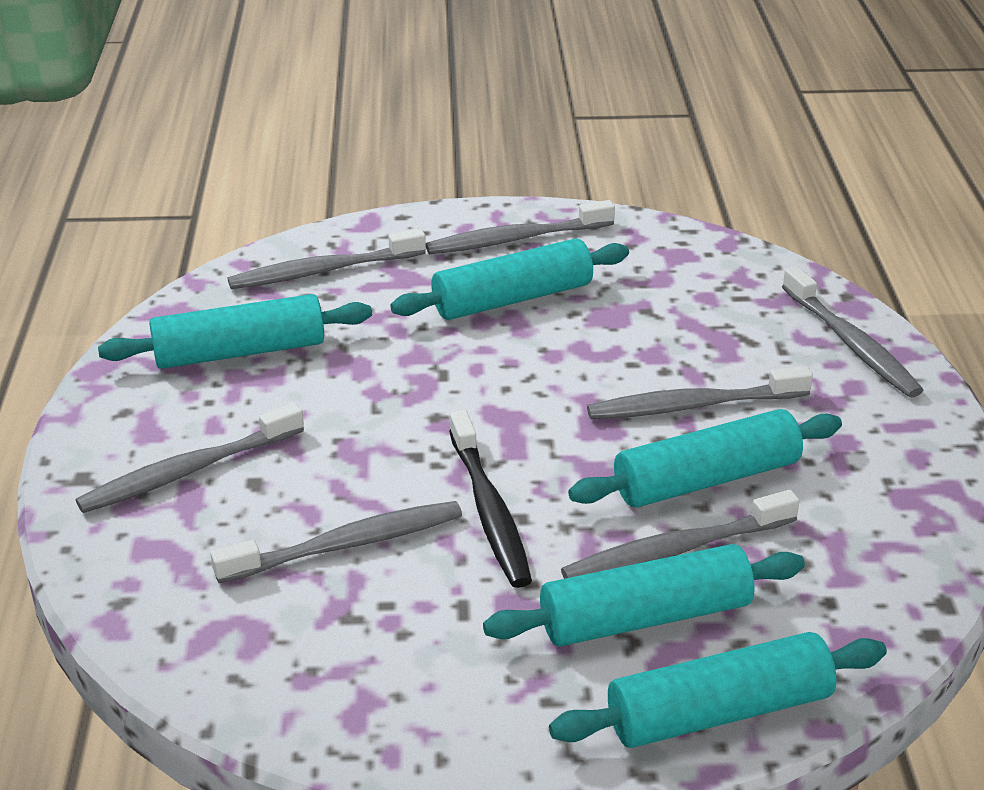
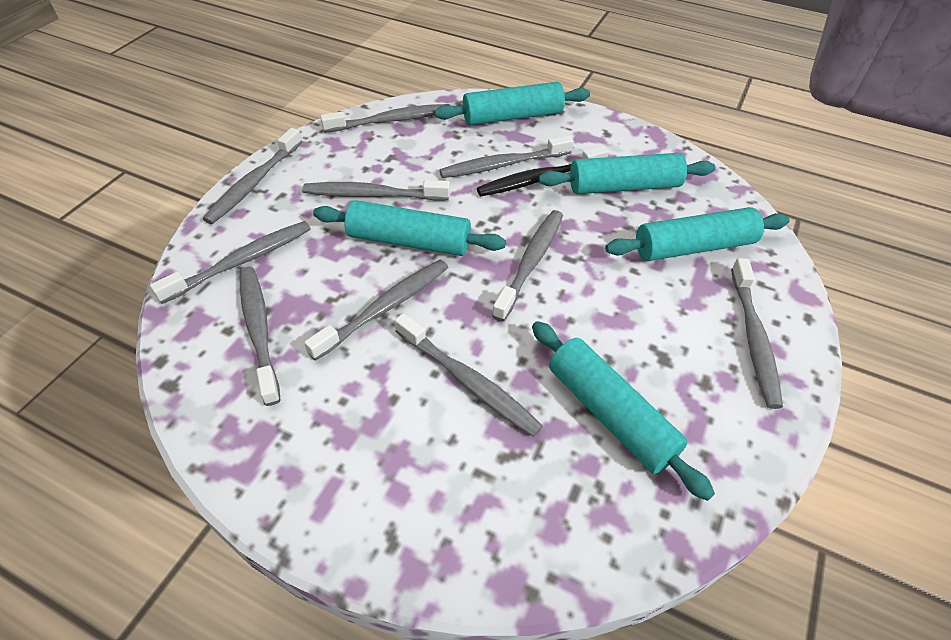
grey toothbrush: 7 -> 10

